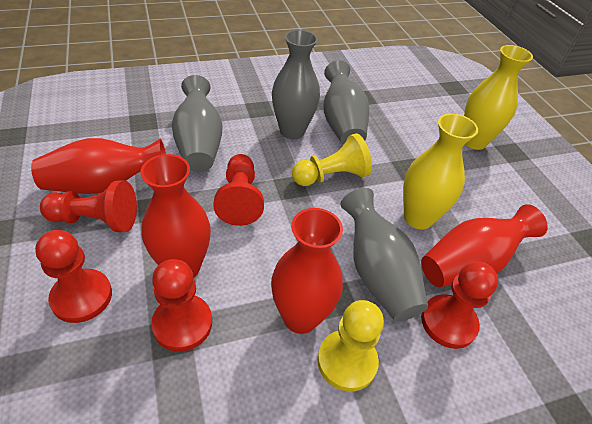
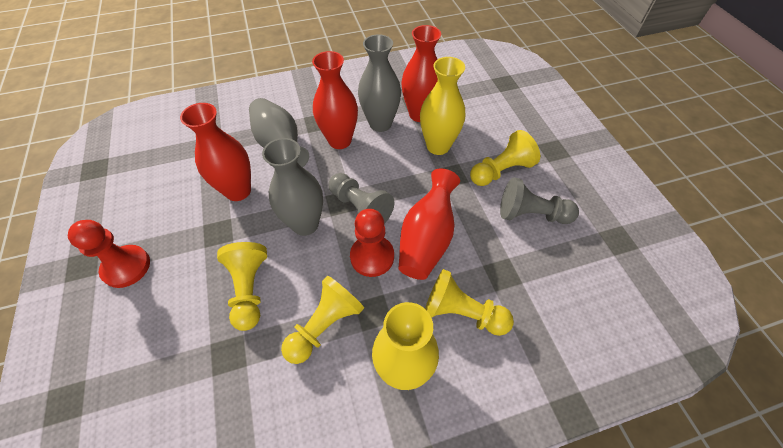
grey pawn: 0 -> 2
grey vase: 4 -> 3
red pawn: 5 -> 2
yellow pawn: 2 -> 4

